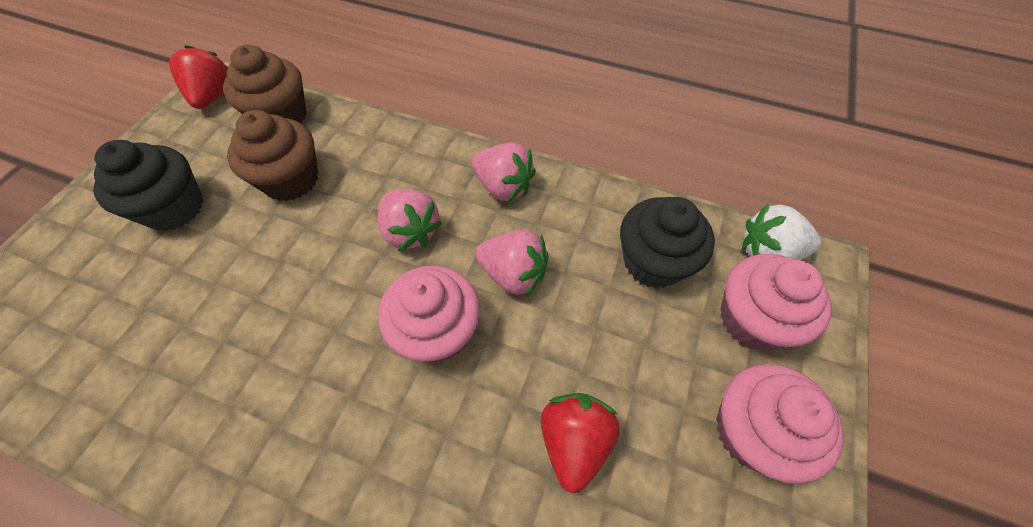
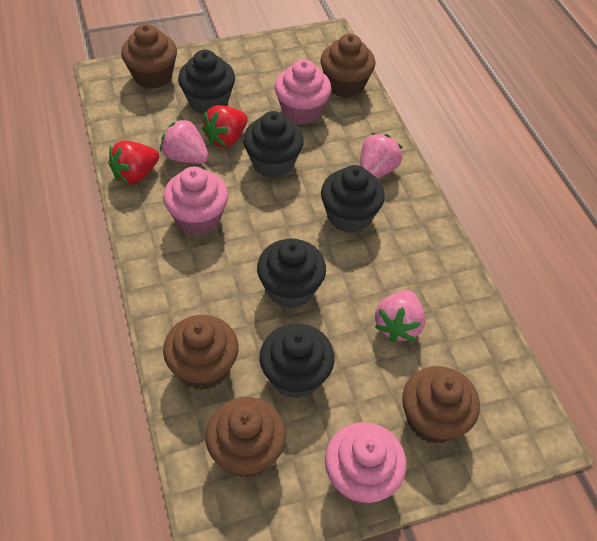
black cupcake: 2 -> 5
brown cupcake: 2 -> 5
white strawberry: 1 -> 0

